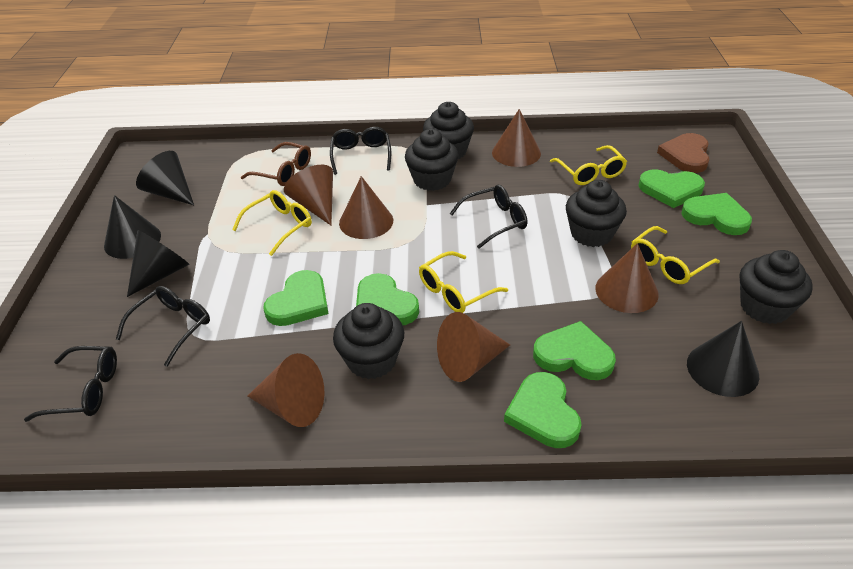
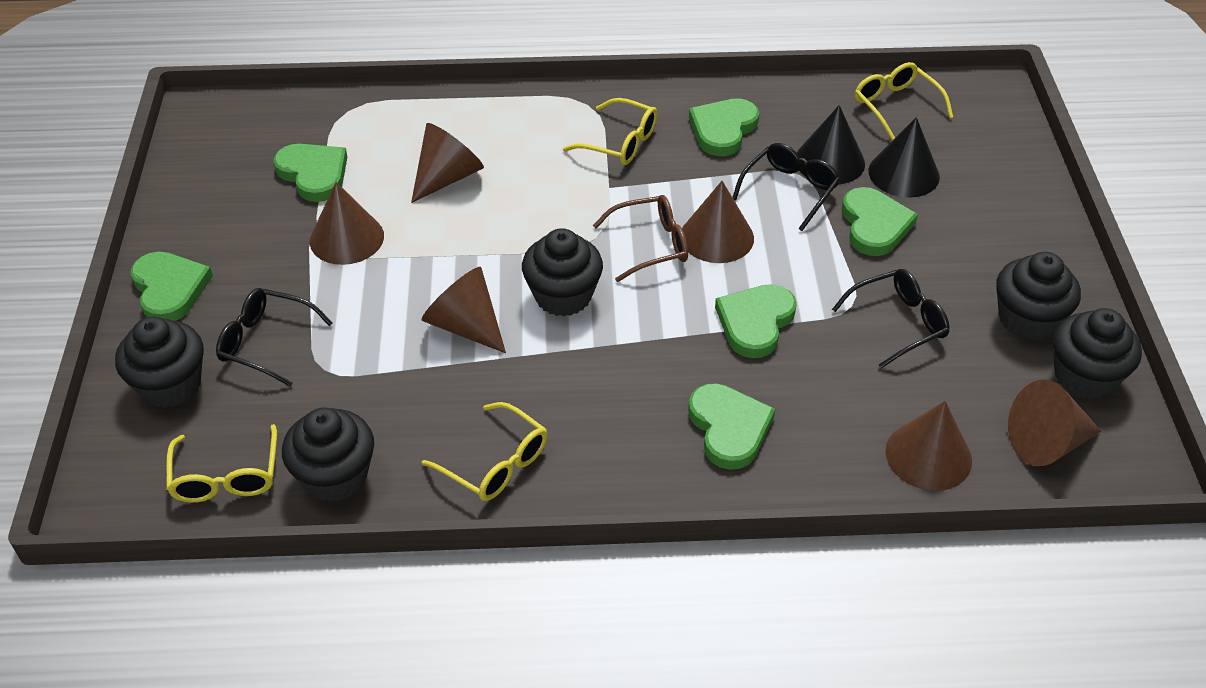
black cone: 4 -> 2
black glasses: 4 -> 3
brown heart: 1 -> 0

